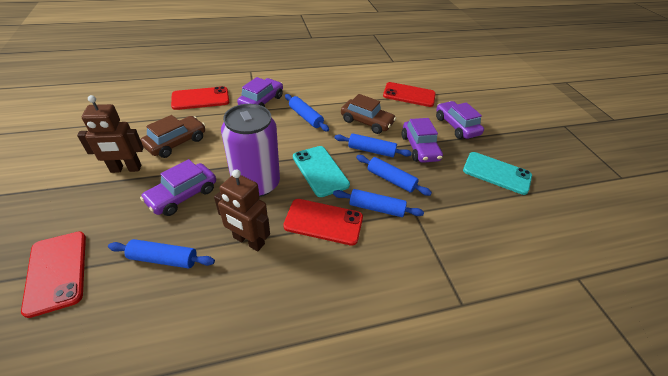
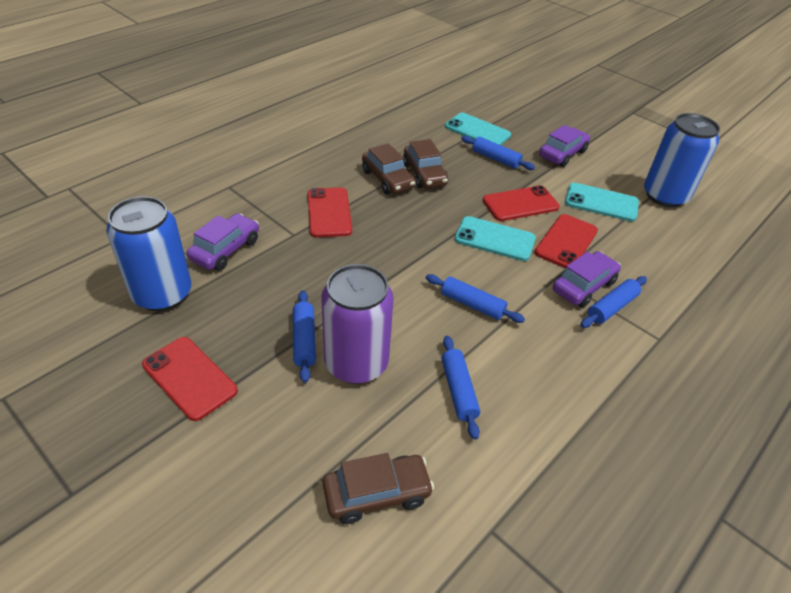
blue can: 0 -> 2
brown car: 2 -> 3
brown robot: 2 -> 0
purple car: 4 -> 3
turquoise phone: 2 -> 3

